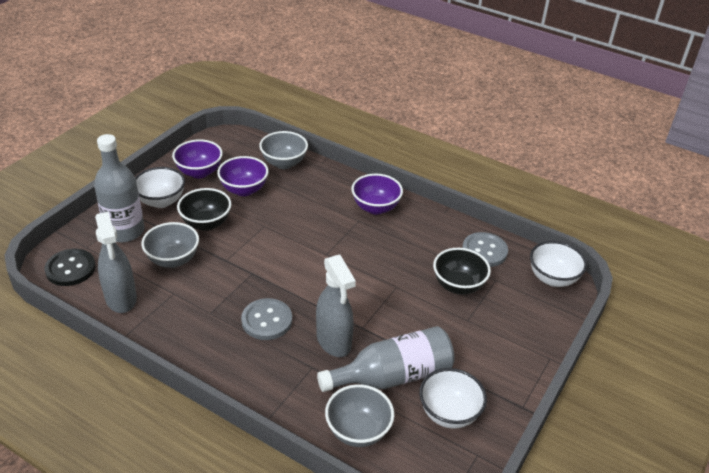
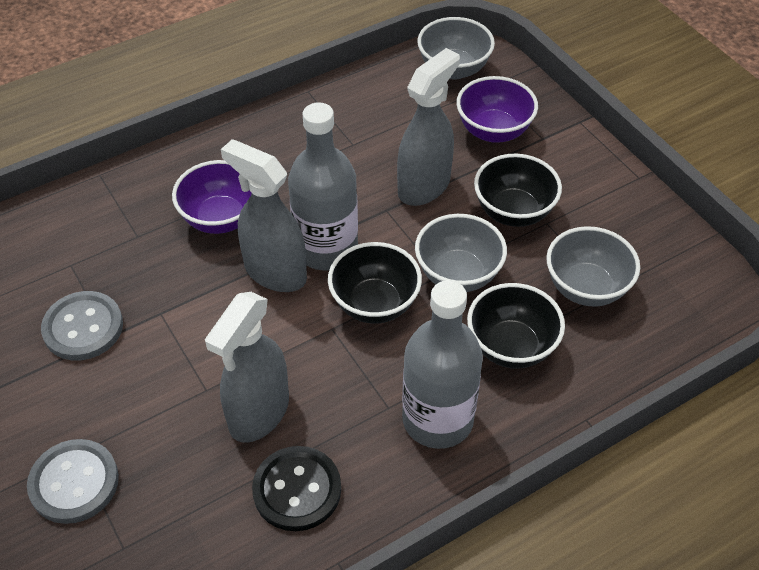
black bowl: 2 -> 3
grey spray bottle: 2 -> 3
purple bowl: 3 -> 2
white bowl: 3 -> 0

